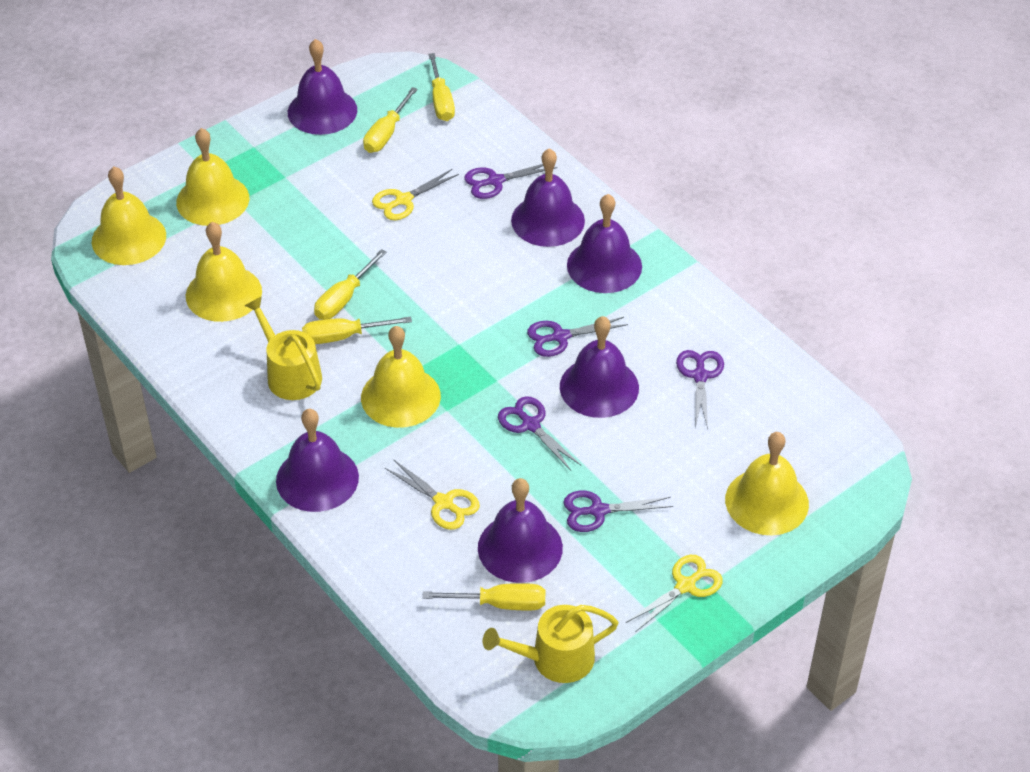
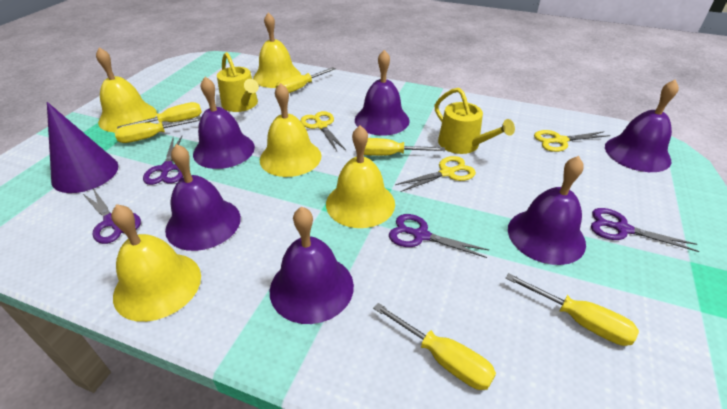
purple cone: 0 -> 1
purple scissors: 5 -> 4
yellow screwdriver: 5 -> 6

